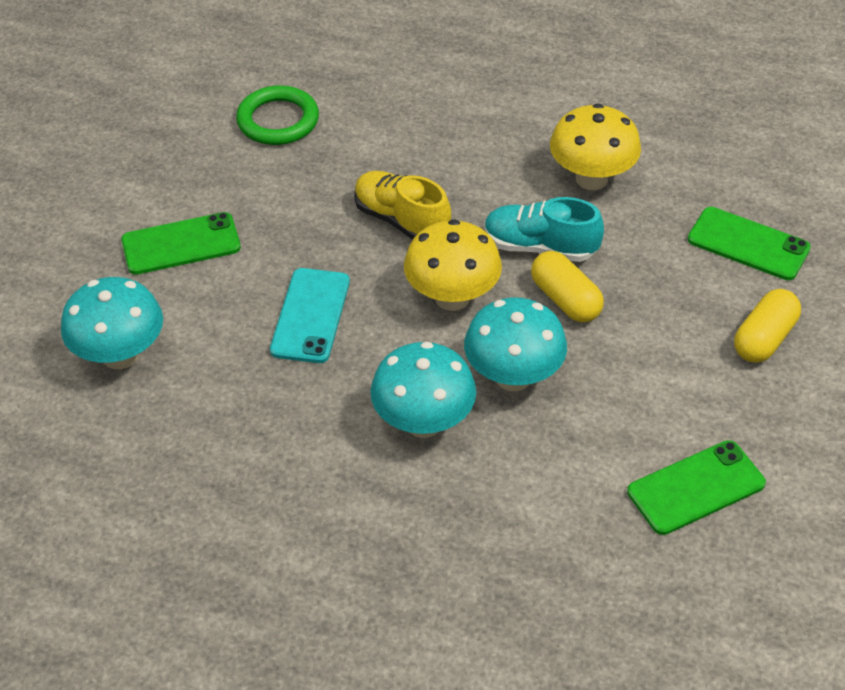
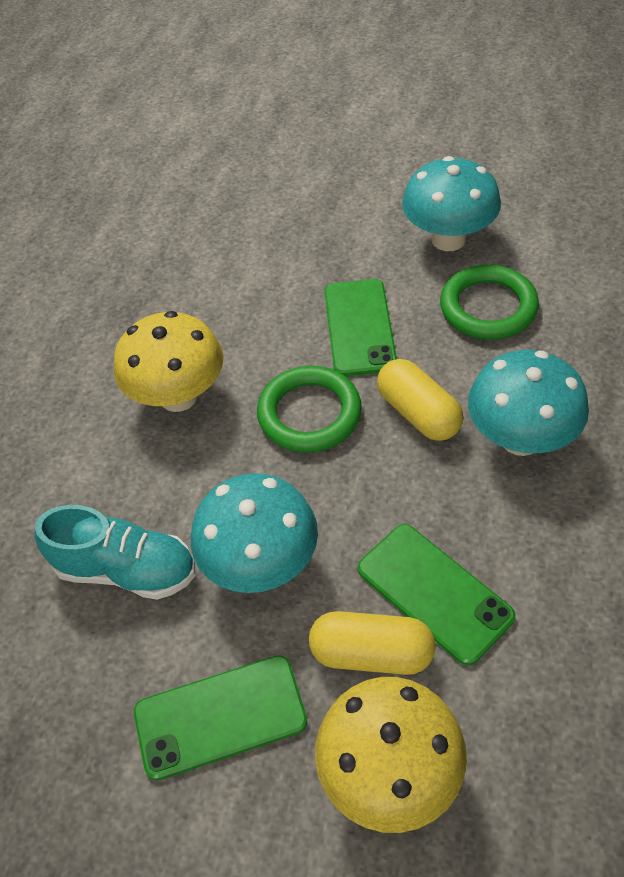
green ring: 1 -> 2
turquoise phone: 1 -> 0
yellow shoe: 1 -> 0

